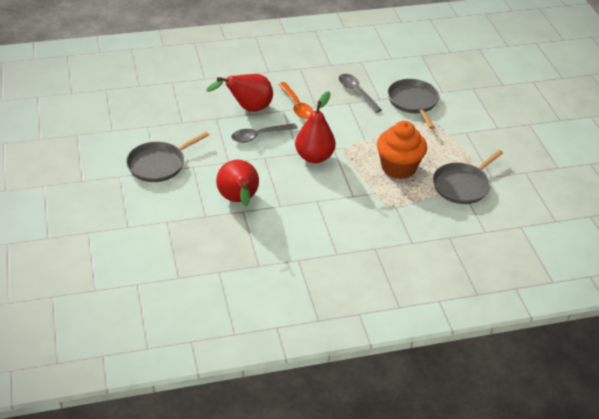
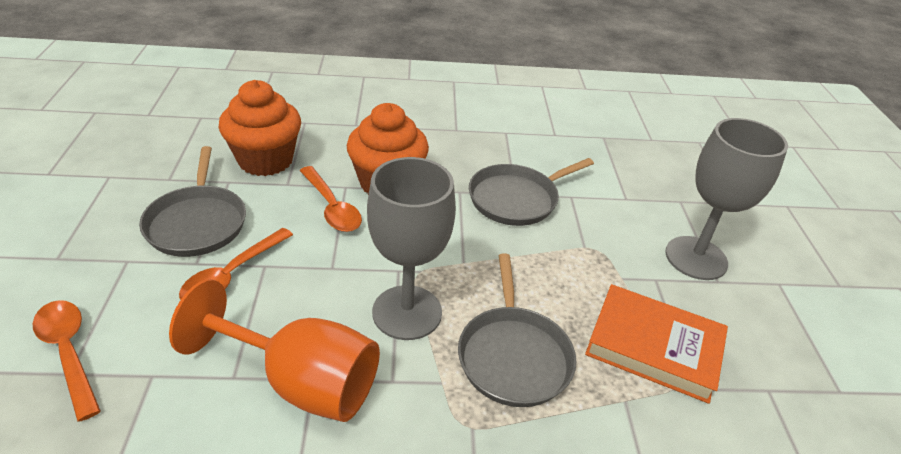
grey goblet: 0 -> 2
grey spoon: 2 -> 0
orange book: 0 -> 1
orange cupcake: 1 -> 2
orange goblet: 0 -> 1
orange spoon: 1 -> 3
red pear: 3 -> 0

